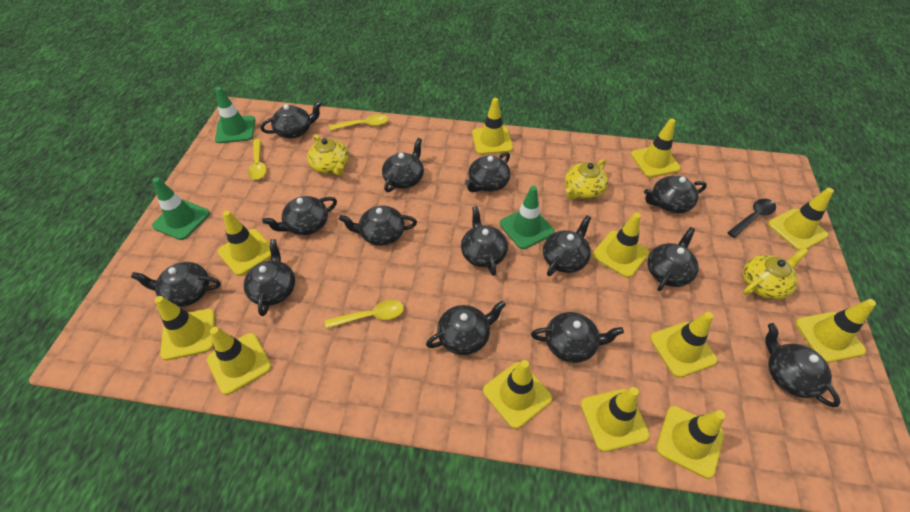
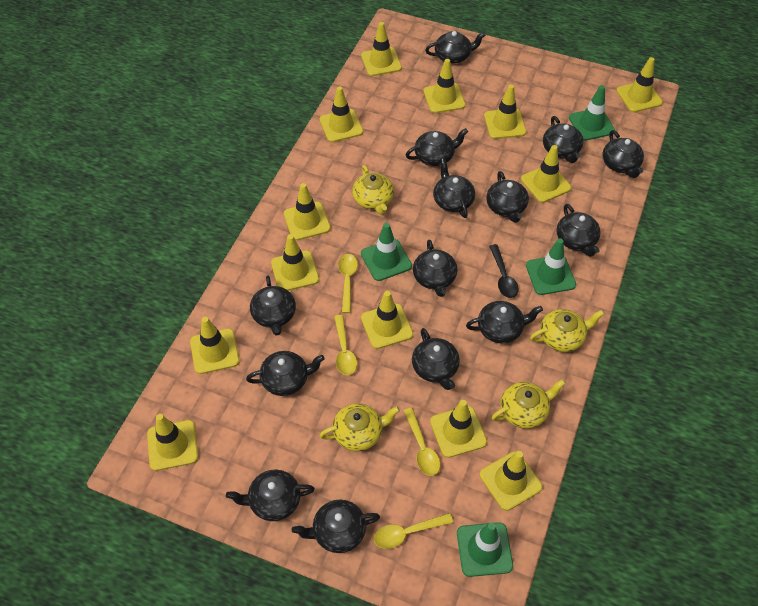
green traffic cone: 3 -> 4
yellow spoon: 3 -> 4
yellow teapot: 3 -> 4
yellow traffic cone: 12 -> 13

